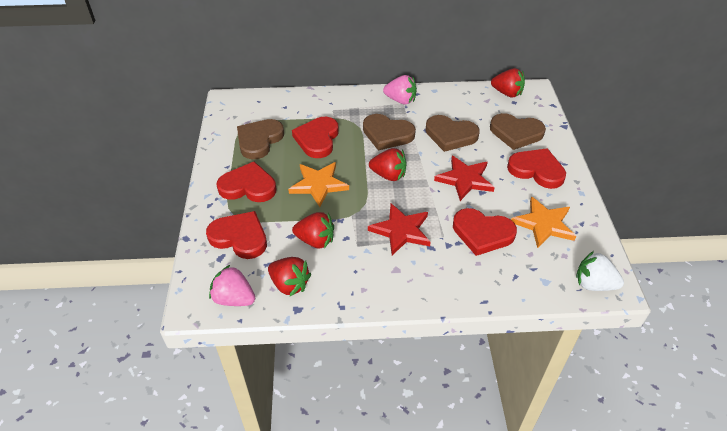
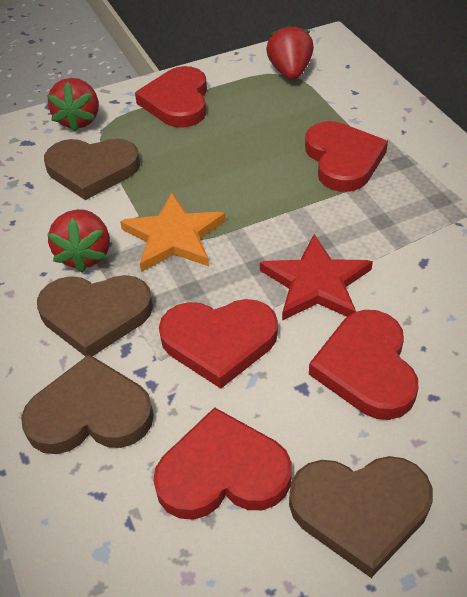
orange star: 2 -> 1
pink strawberry: 2 -> 0
red star: 2 -> 1
red strawberry: 4 -> 3
white strawberry: 1 -> 0

